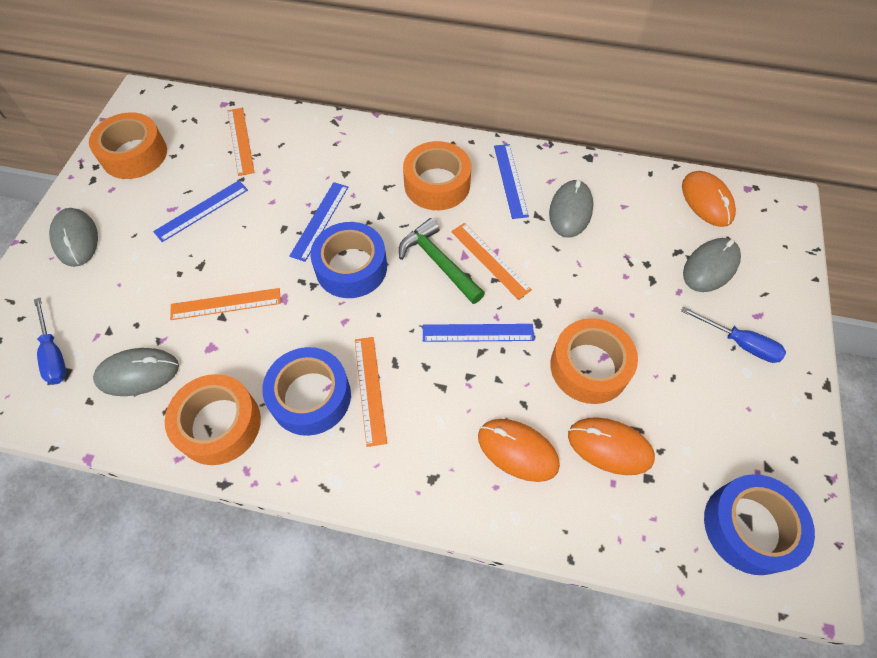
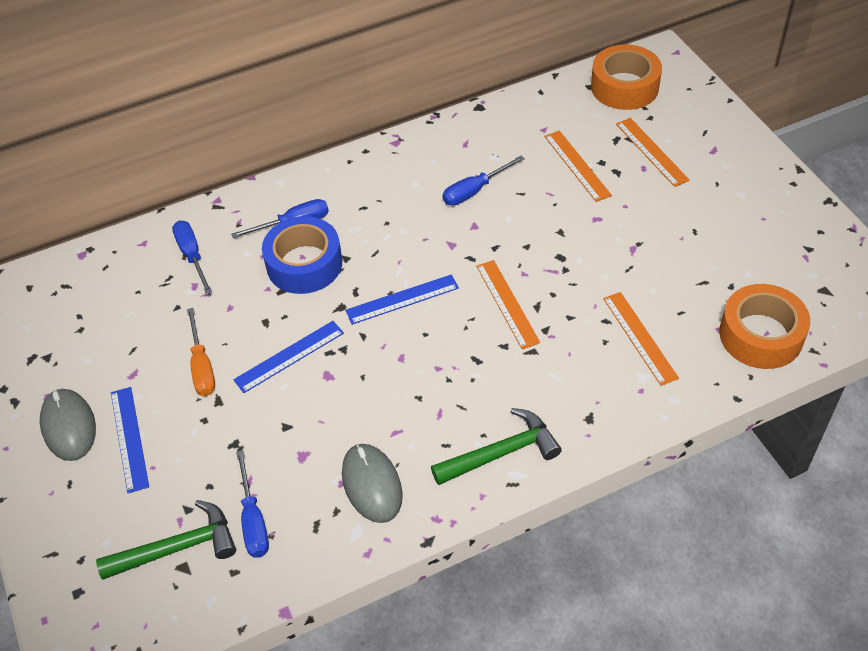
blue ruler: 4 -> 3
blue screwdriver: 2 -> 4
blue tape: 3 -> 1
green hammer: 1 -> 2
grey mouse: 4 -> 2
orange mouse: 3 -> 0
orange screwdriver: 0 -> 1
orange tape: 4 -> 2

